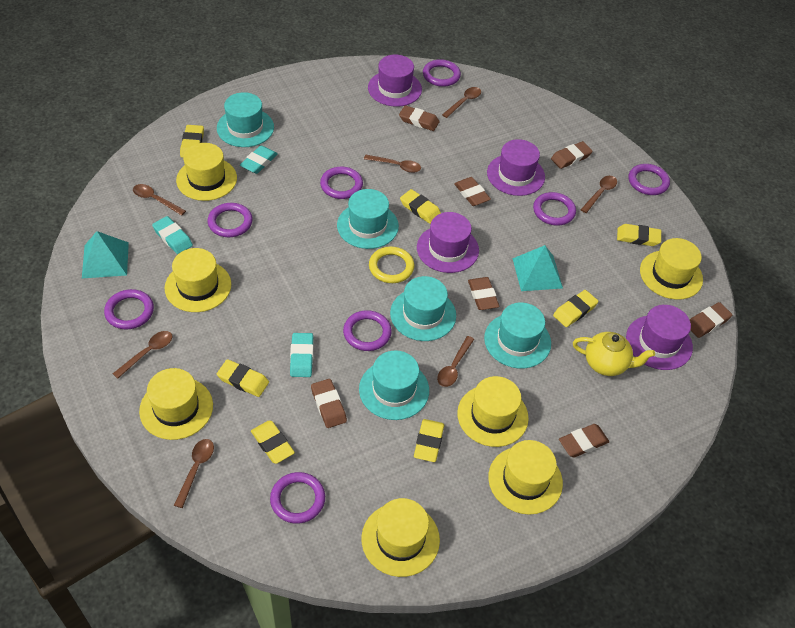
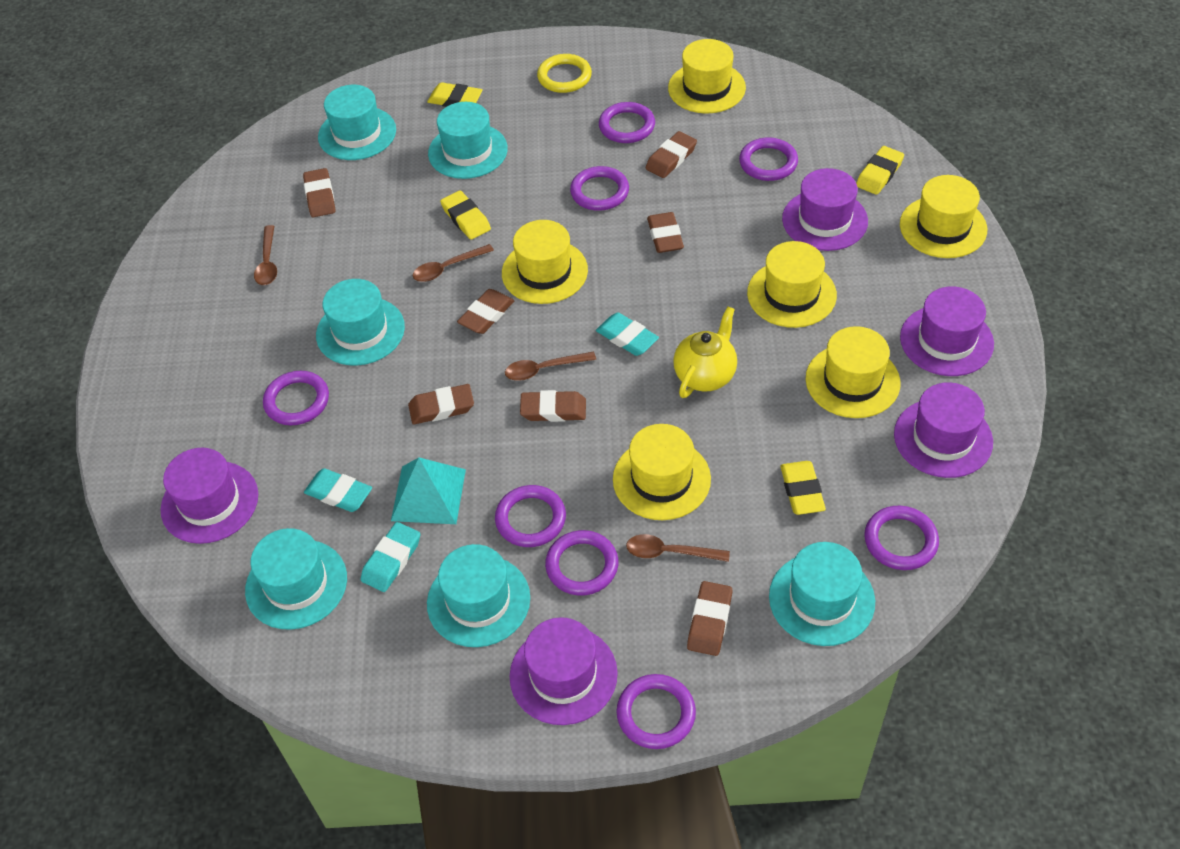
brown spoon: 7 -> 4
purple hat: 4 -> 5
turquoise hat: 5 -> 6
turquoise pyramid: 2 -> 1
yellow eraser: 7 -> 4
yellow hat: 7 -> 6

